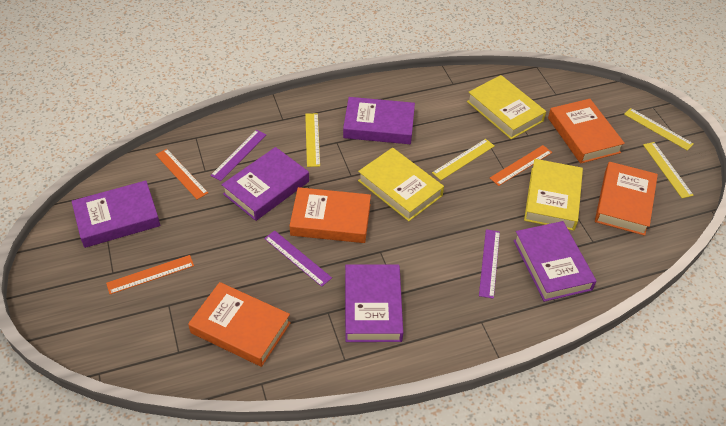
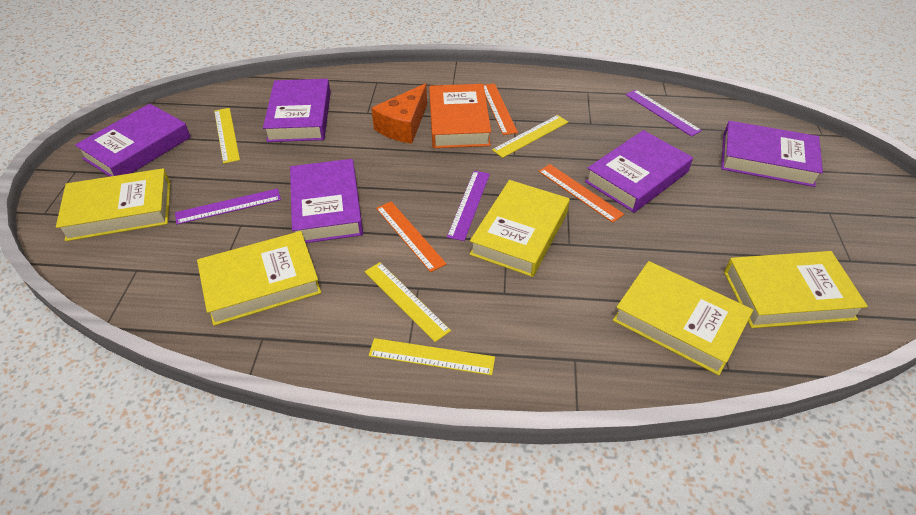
orange book: 4 -> 1
orange cheese: 0 -> 1
yellow book: 3 -> 5

